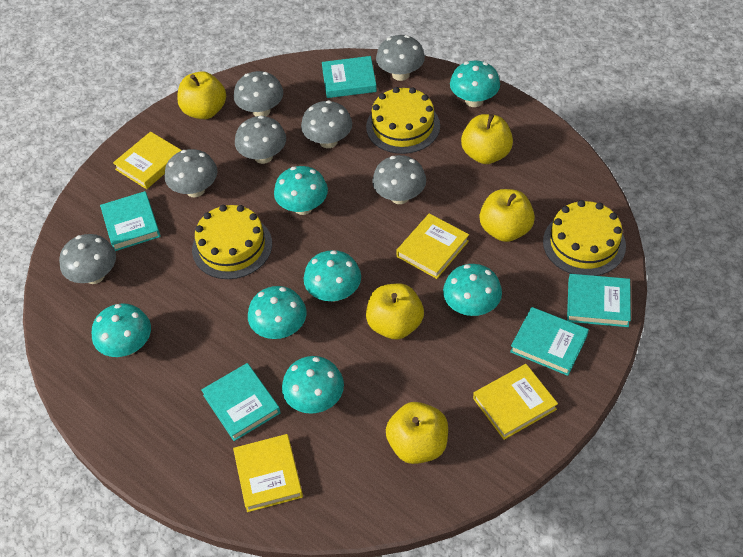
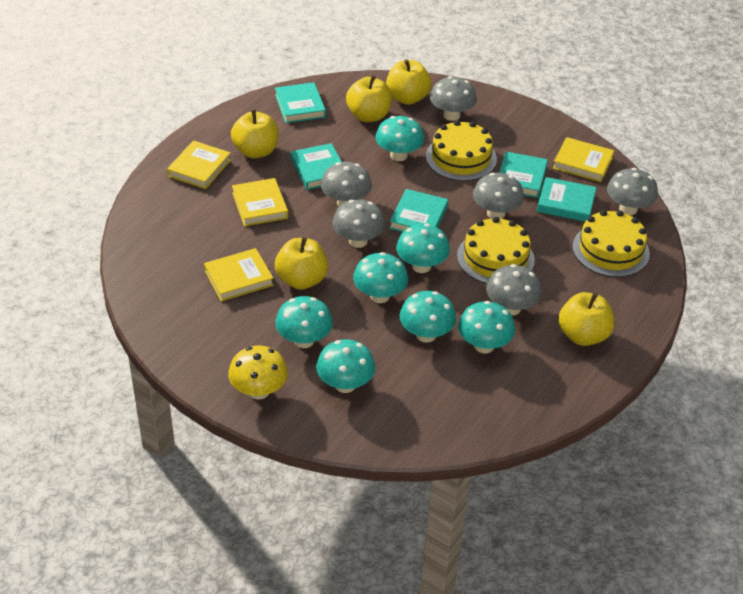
grey mushroom: 7 -> 6
yellow mushroom: 0 -> 1

